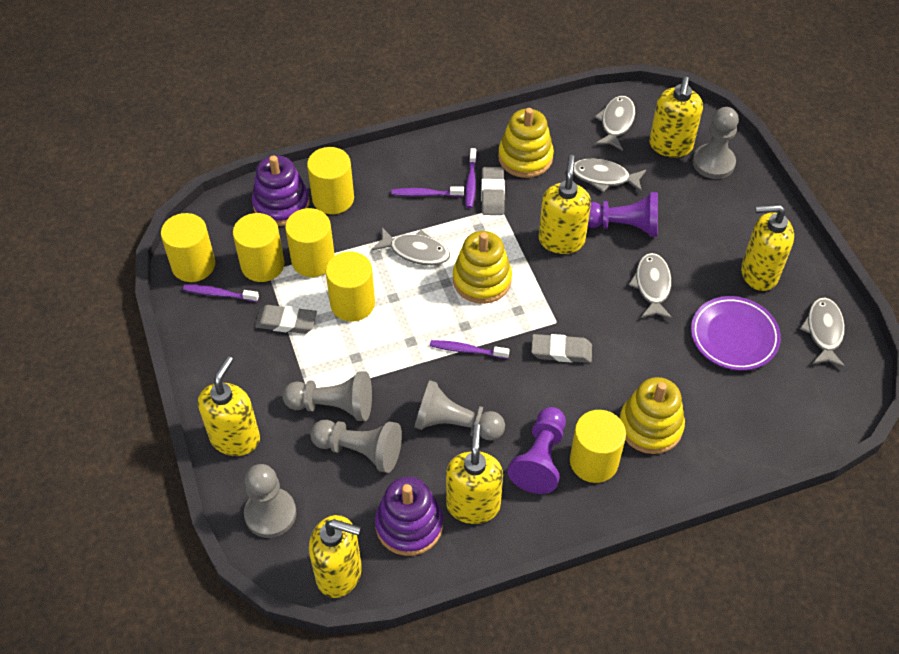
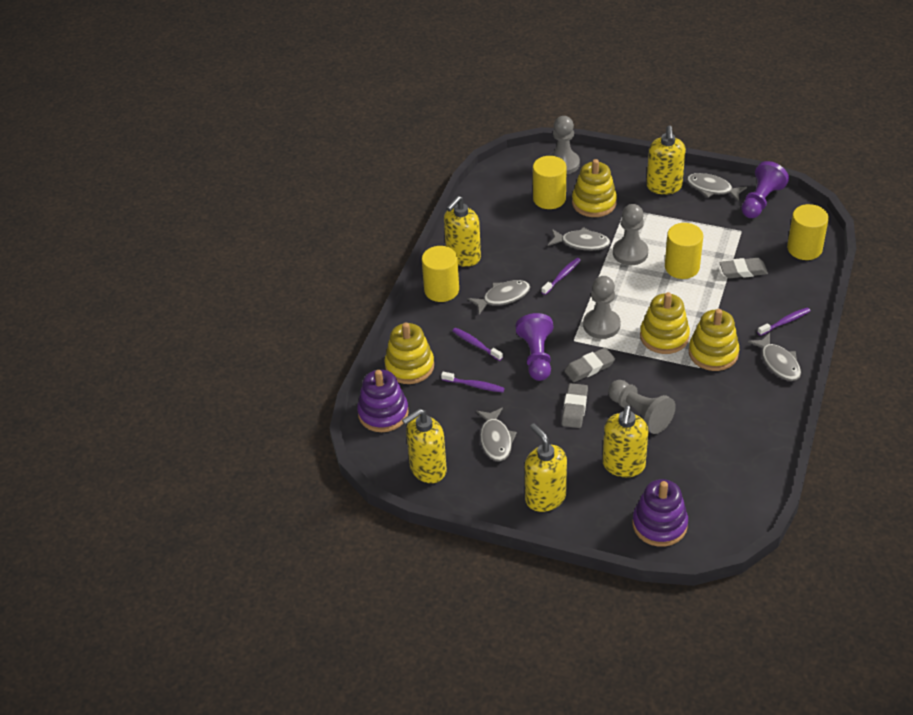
grey pawn: 5 -> 4
purple plate: 1 -> 0
yellow cylinder: 6 -> 4
yellow soap dispenser: 6 -> 5
yellow stacking toy: 3 -> 4

